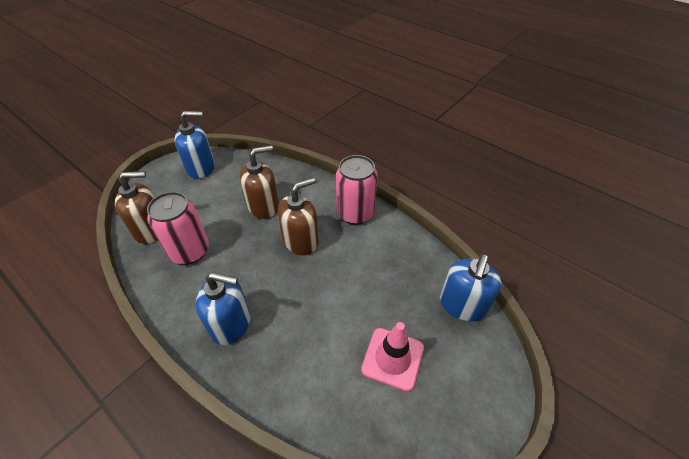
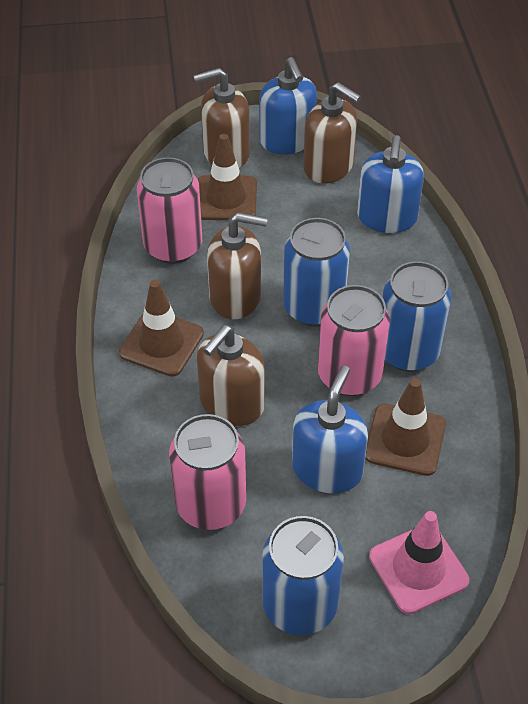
blue can: 0 -> 3
brown soap dispenser: 3 -> 4
brown traffic cone: 0 -> 3
pink can: 2 -> 3

